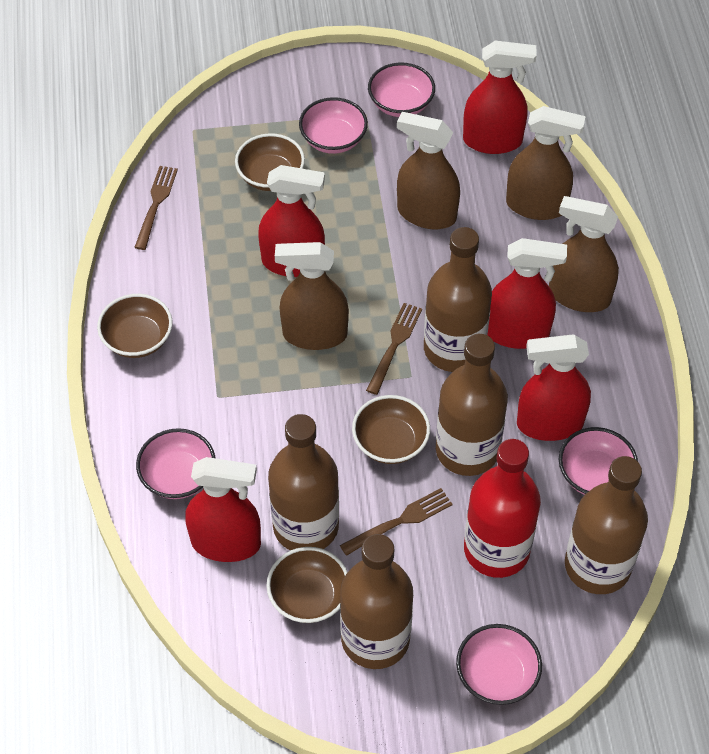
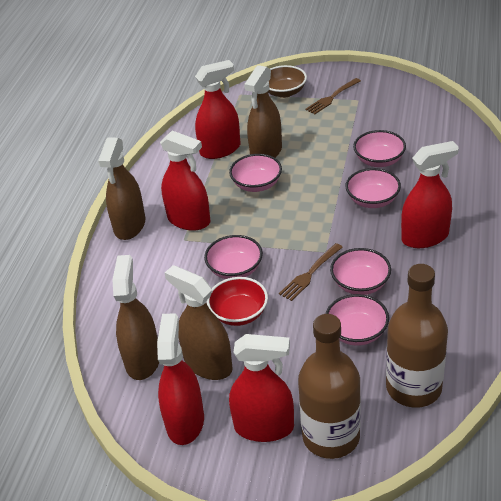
brown bottle: 5 -> 2
brown bowl: 4 -> 1
brown fork: 3 -> 2
pink bowl: 5 -> 6
red bottle: 1 -> 0
red bowl: 0 -> 1

